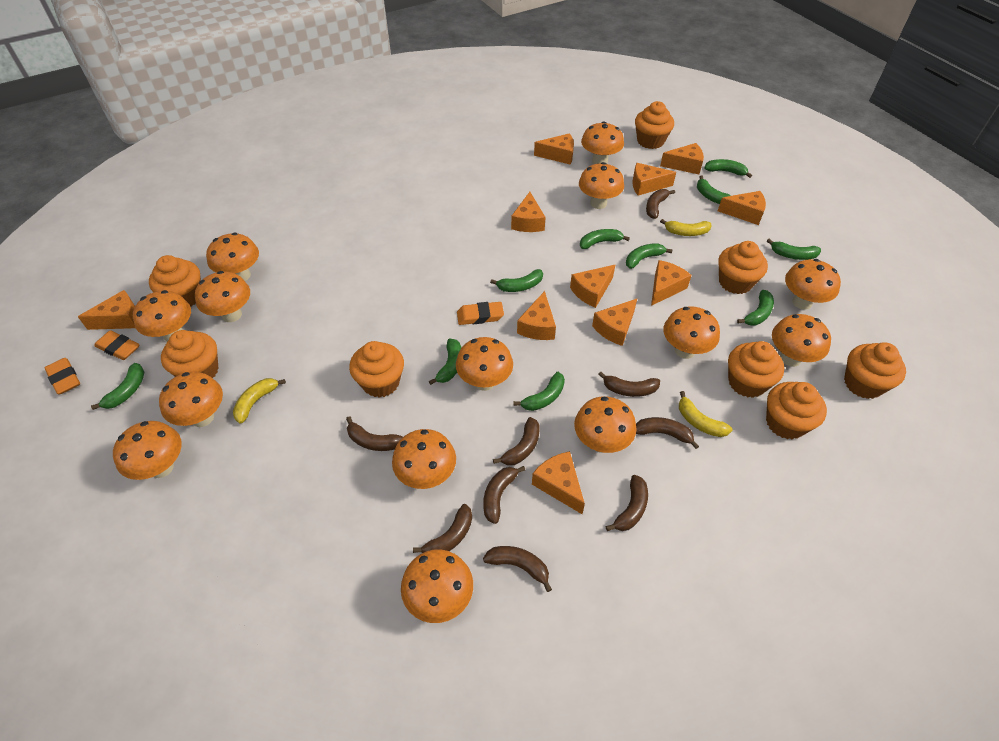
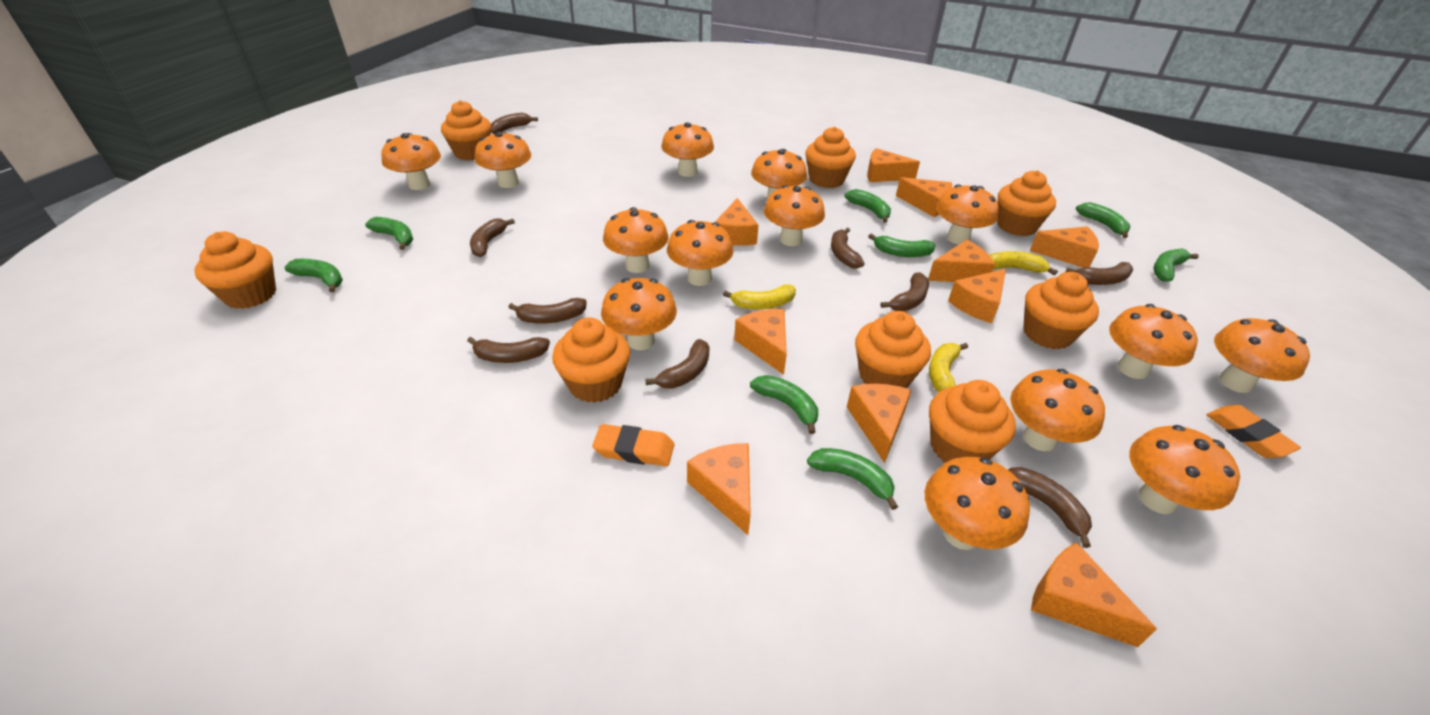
green banana: 10 -> 8
orange cheese: 11 -> 10
orange eraser: 3 -> 2

